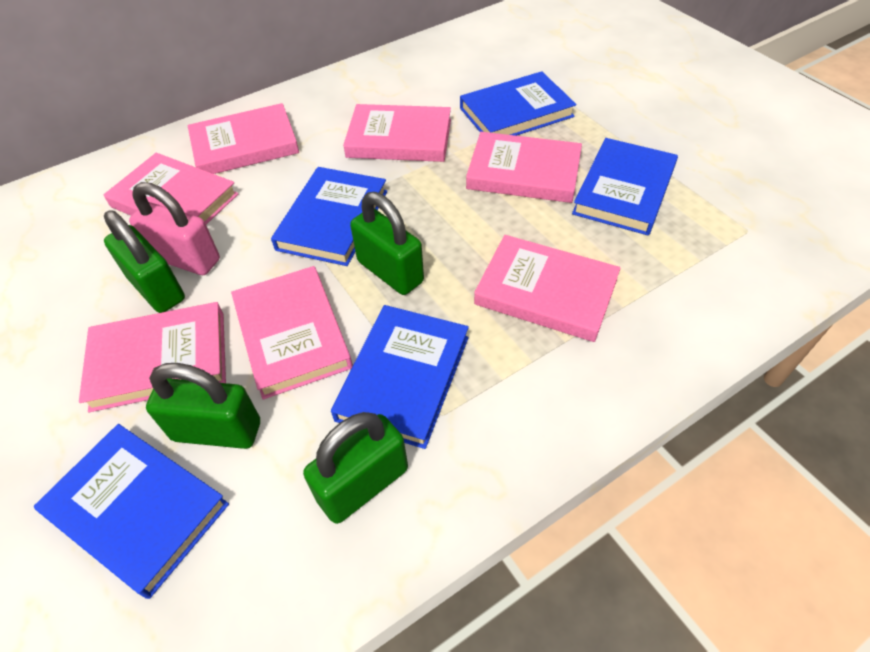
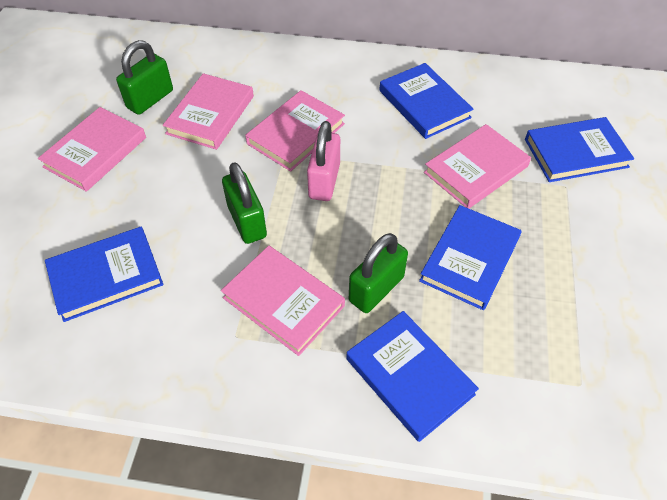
green padlock: 4 -> 3
pink book: 7 -> 5

